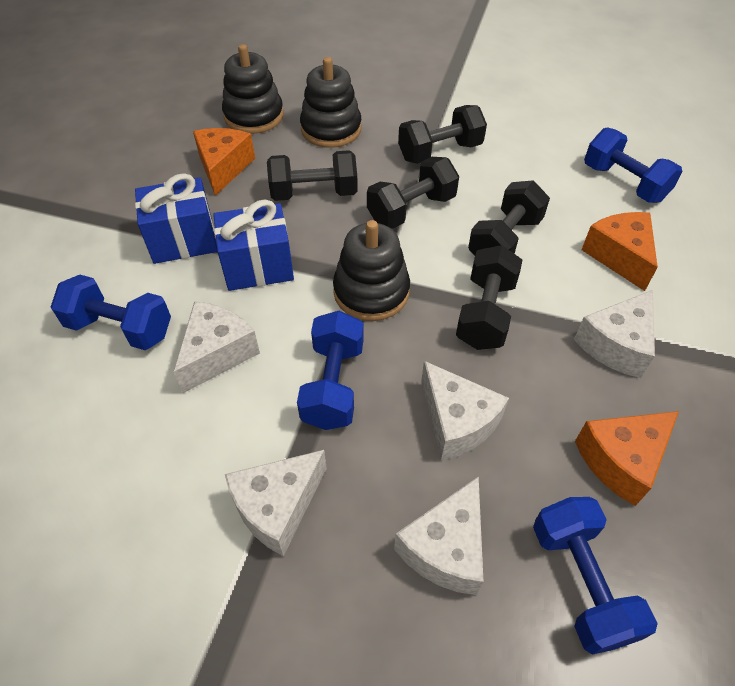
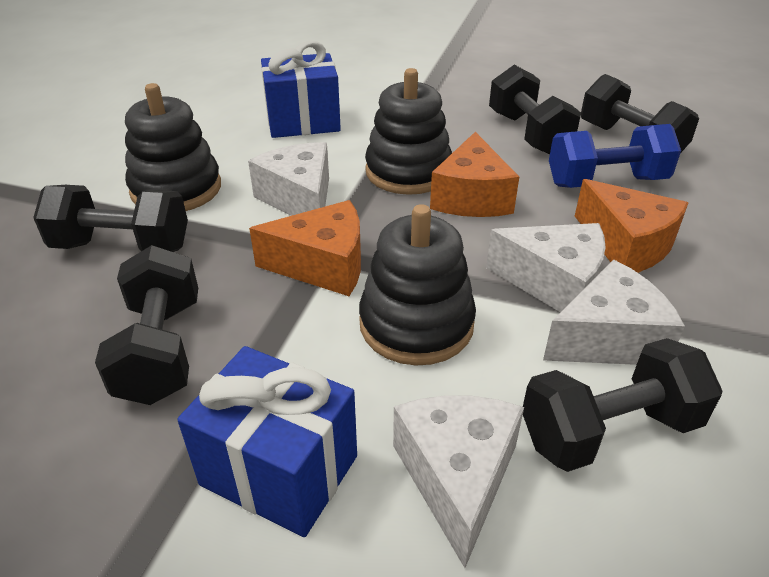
blue dumbbell: 4 -> 1
white cheese: 5 -> 4

